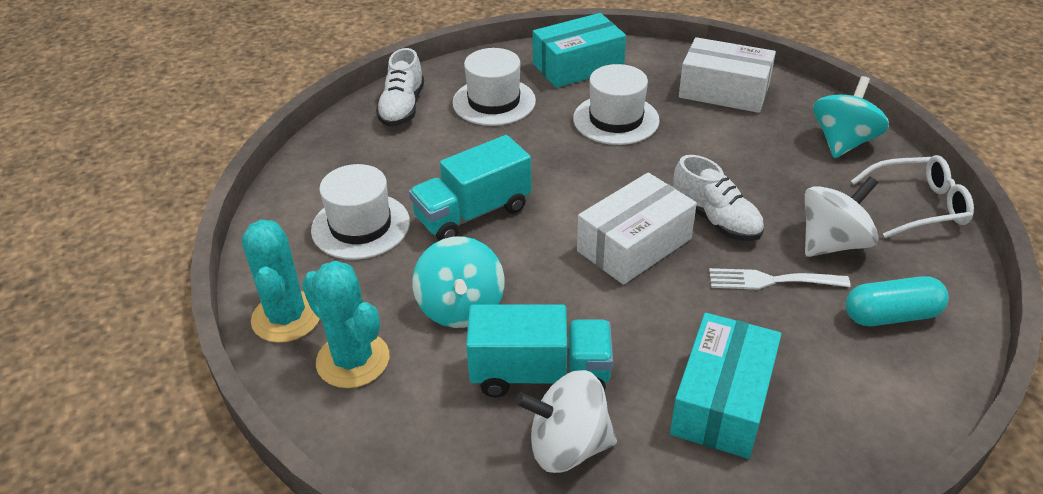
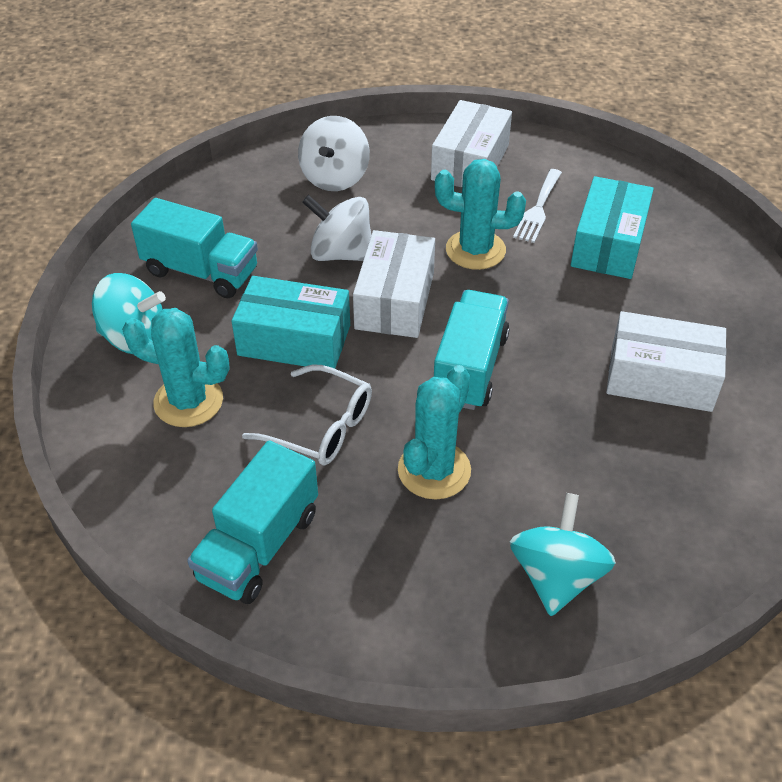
turquoise cactus: 2 -> 3
turquoise capsule: 1 -> 0
turquoise truck: 2 -> 3
white box: 2 -> 3
white hat: 3 -> 0
white shoe: 2 -> 0

